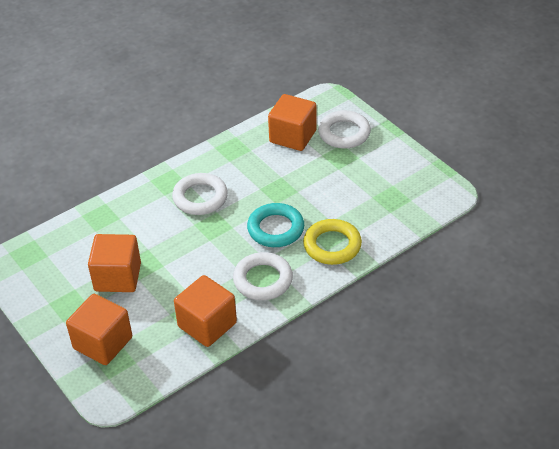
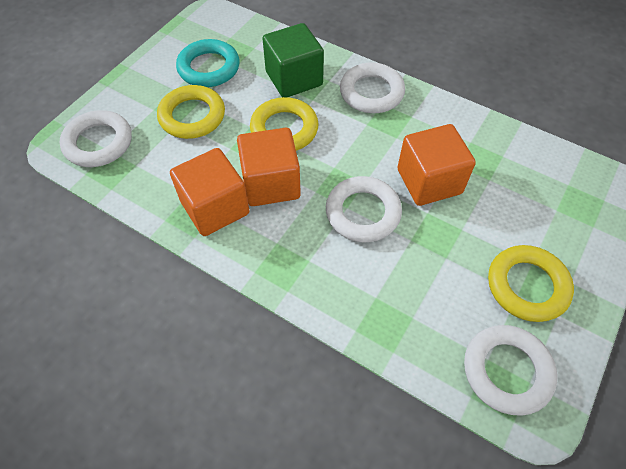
green cube: 0 -> 1
orange cube: 4 -> 3
white ring: 3 -> 4
yellow ring: 1 -> 3

